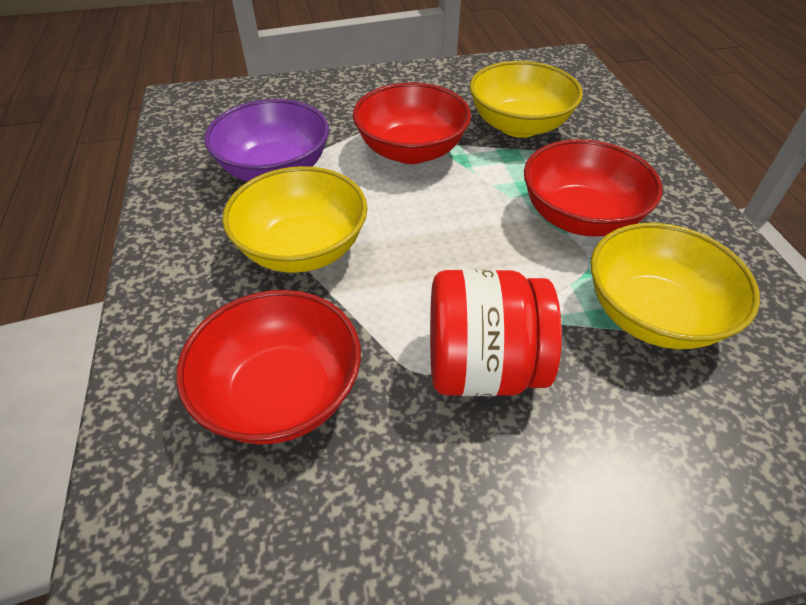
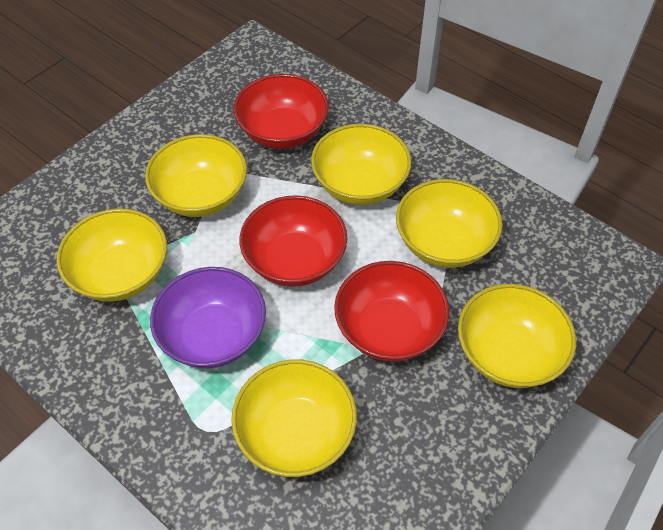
red jar: 1 -> 0
yellow bowl: 3 -> 6

